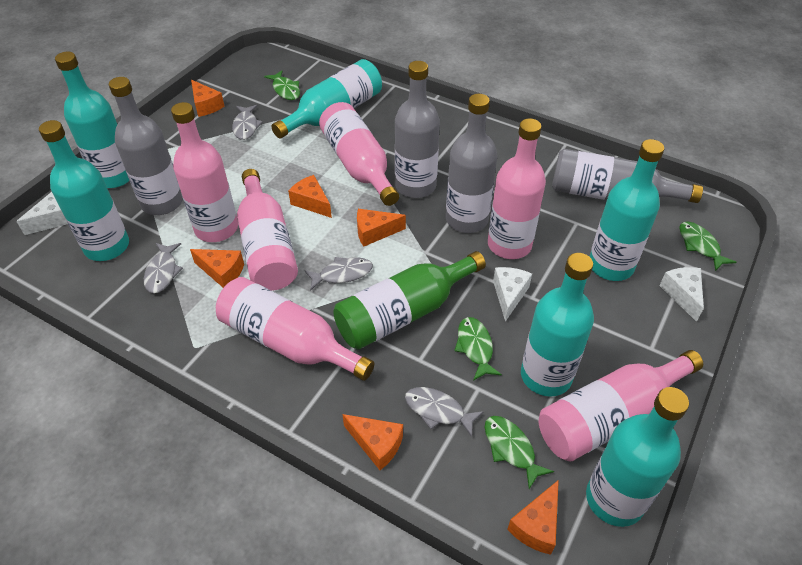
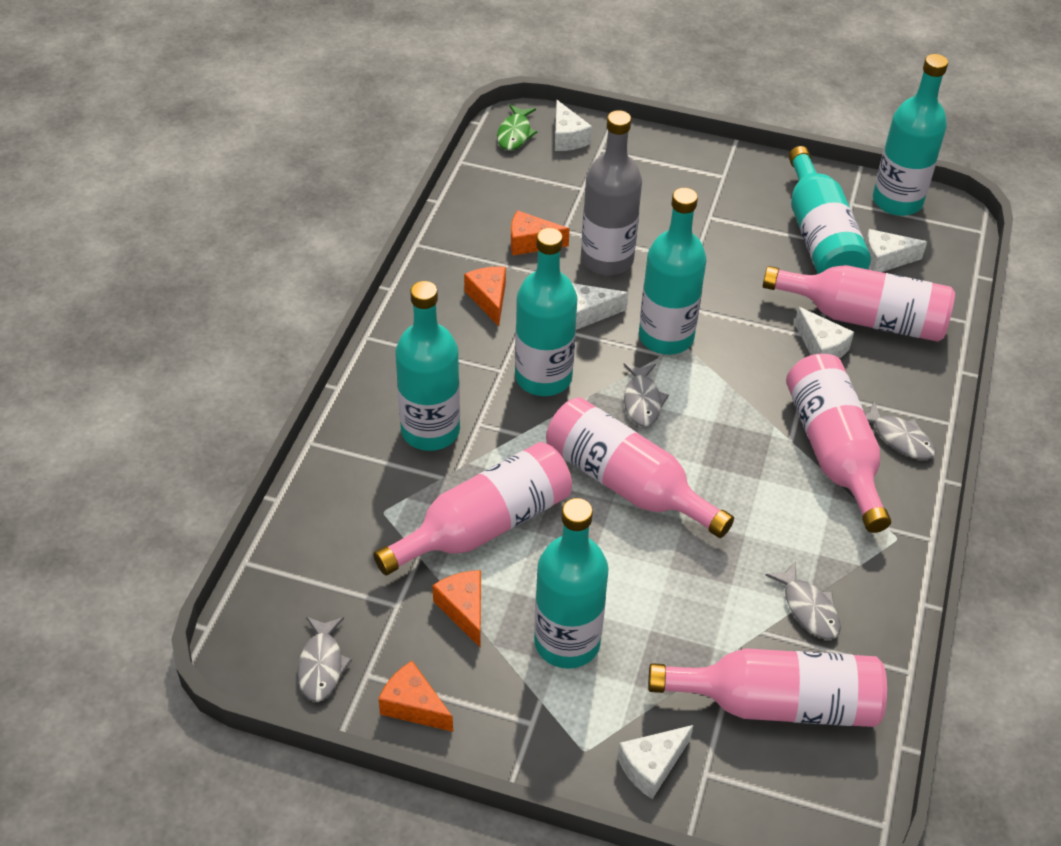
green bottle: 1 -> 0
green fish: 4 -> 1
grey bottle: 4 -> 1
orange cheese: 6 -> 4
pink bottle: 6 -> 5
white cheese: 3 -> 5

